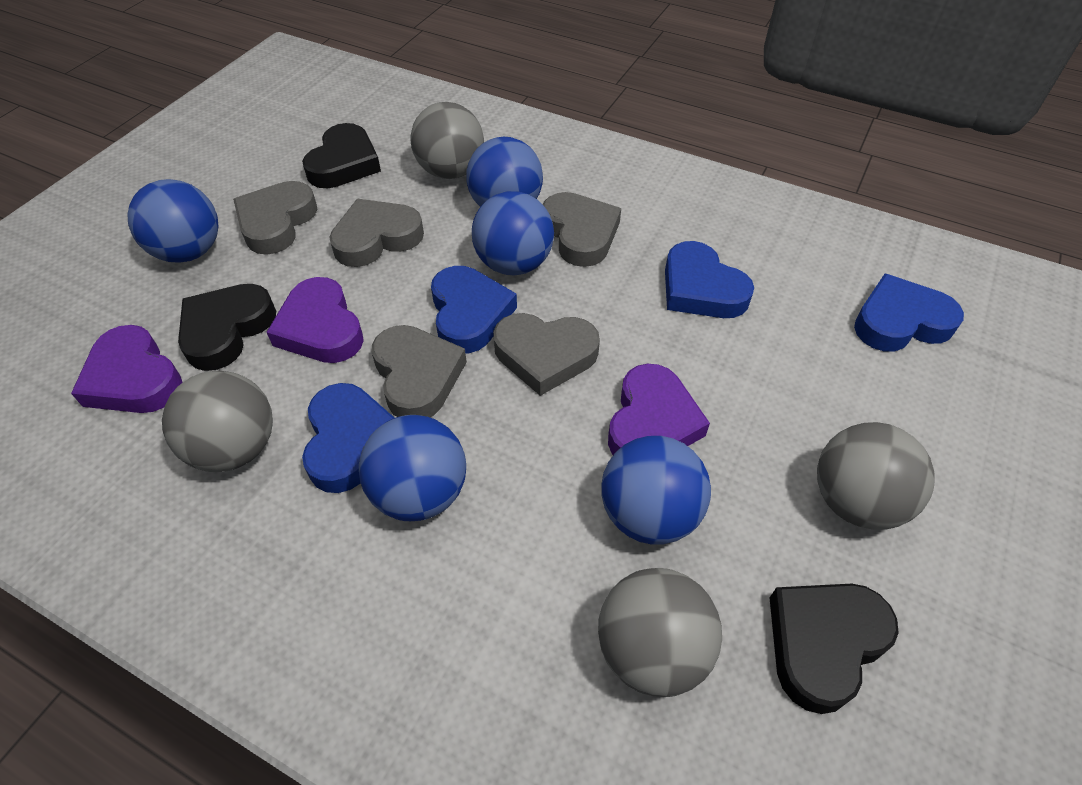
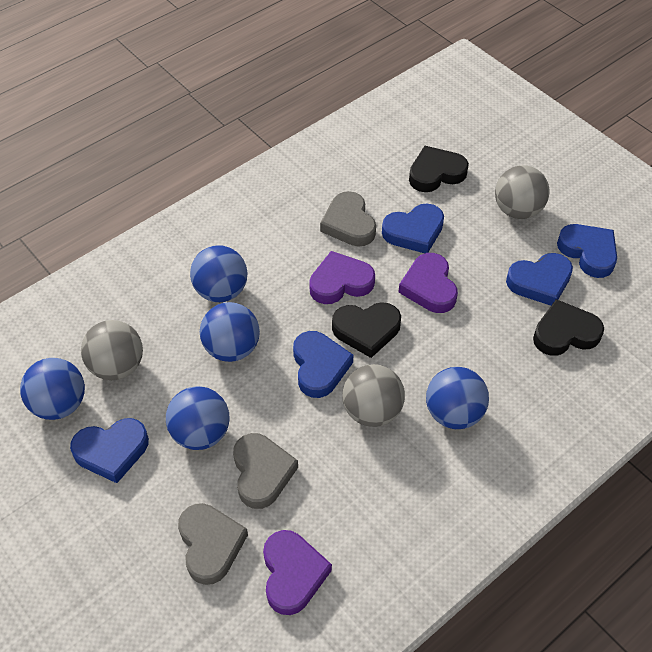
blue heart: 4 -> 5
grey ball: 4 -> 3
grey heart: 5 -> 3

